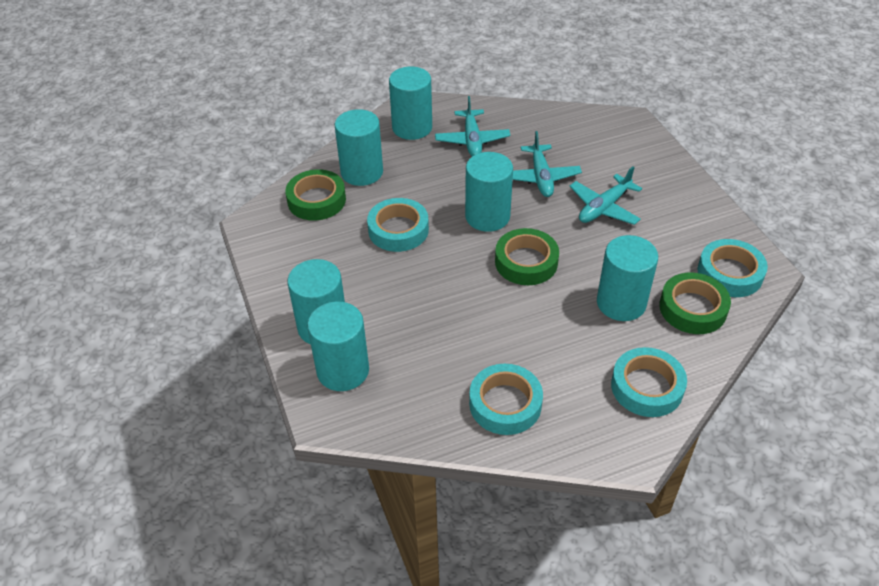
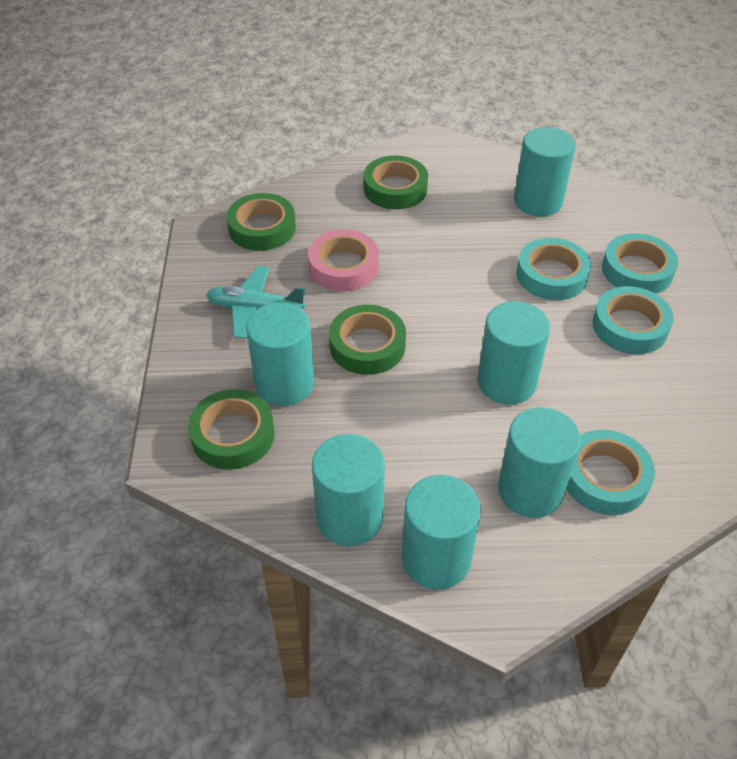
green tape: 3 -> 4
pink tape: 0 -> 1
turquoise plane: 3 -> 1

